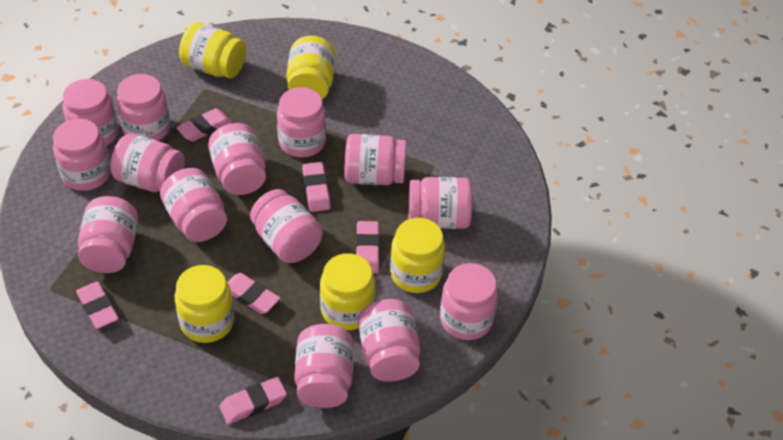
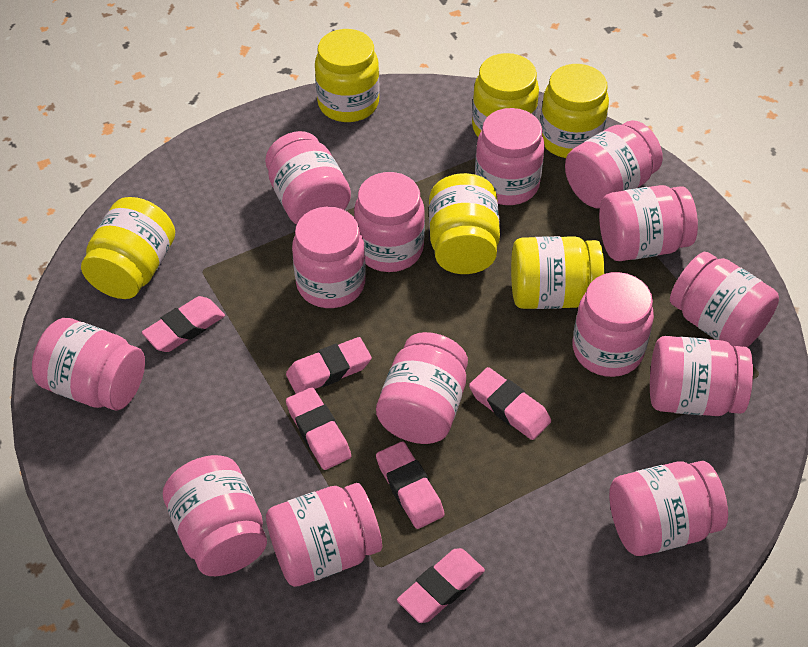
yellow jar: 5 -> 6

